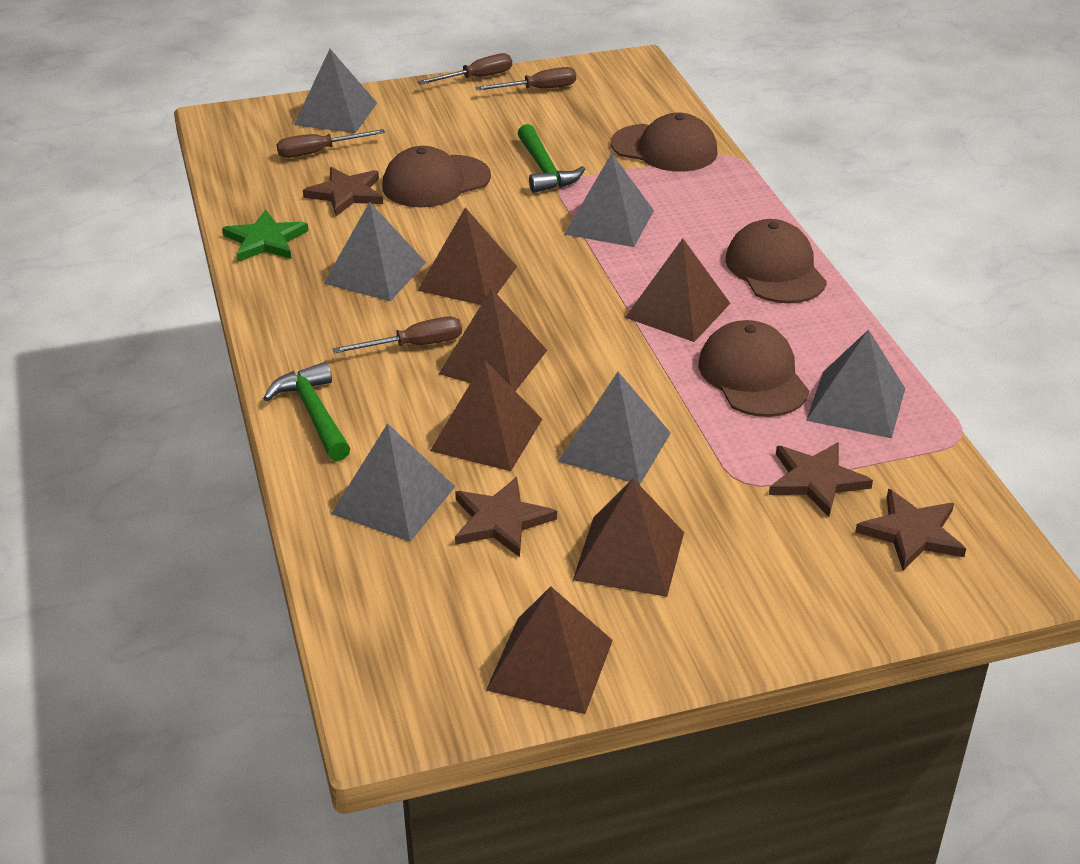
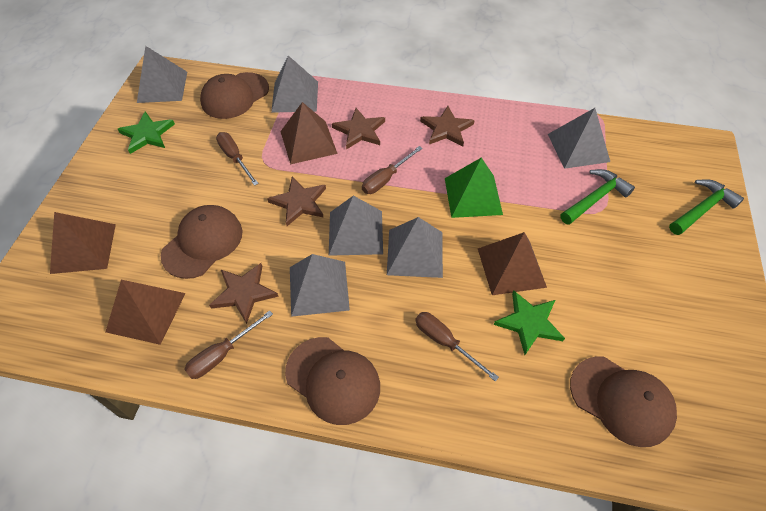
brown pyramid: 6 -> 4
green pyramid: 0 -> 1
green star: 1 -> 2

